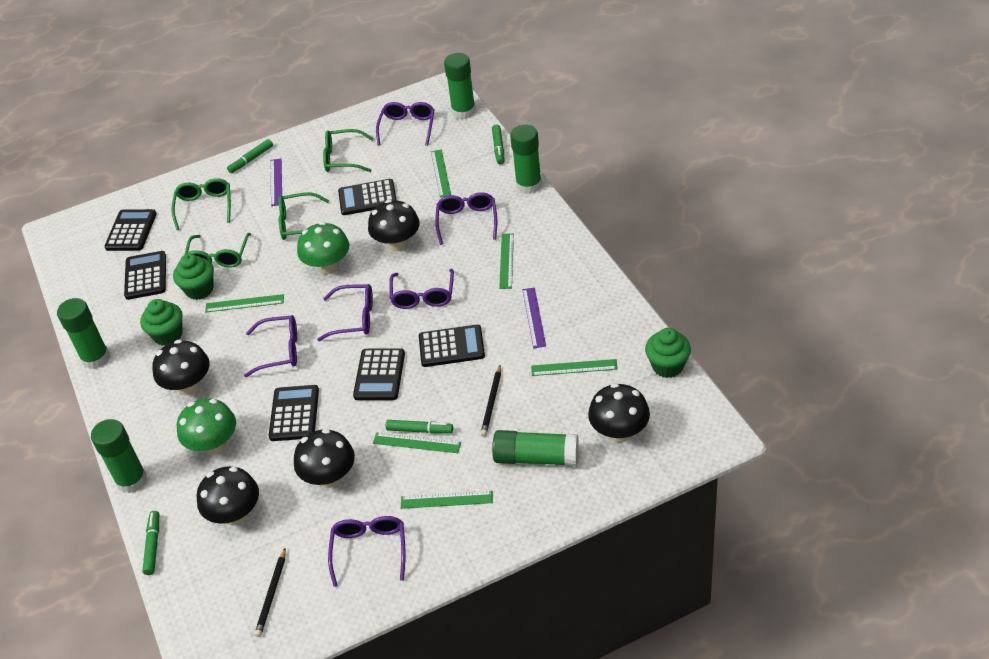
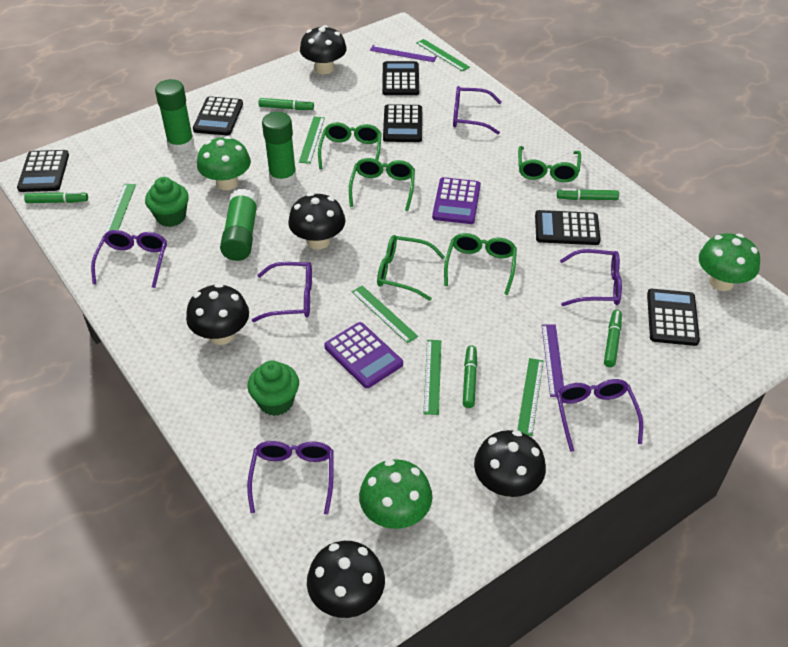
black pencil: 2 -> 0
green cupcake: 3 -> 2
green glasses: 4 -> 5
green glue stick: 5 -> 3
green marker: 4 -> 5
green mushroom: 2 -> 3
purple calculator: 0 -> 2

